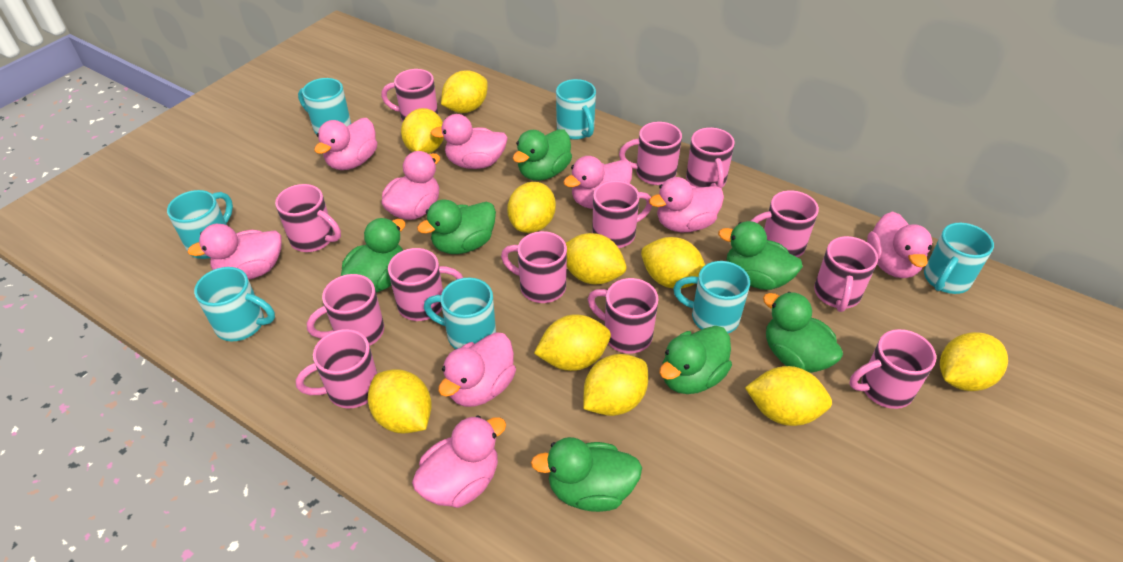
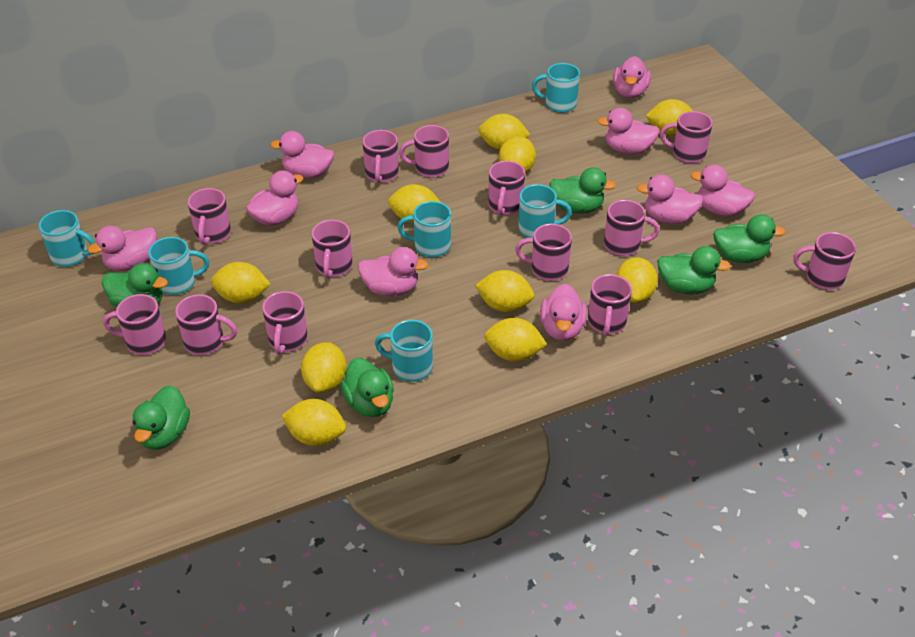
green duck: 7 -> 6
turquoise mug: 7 -> 6

